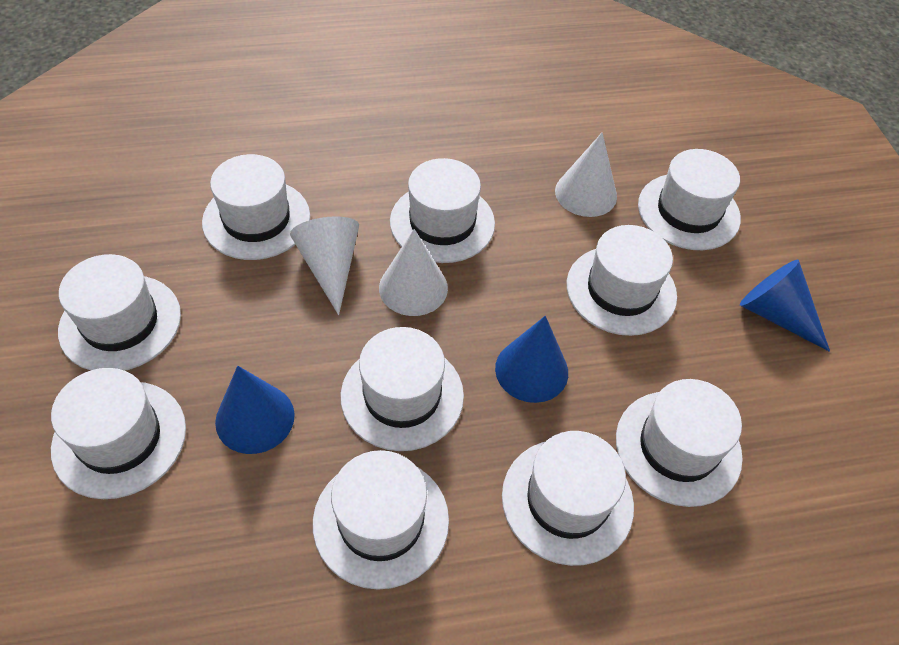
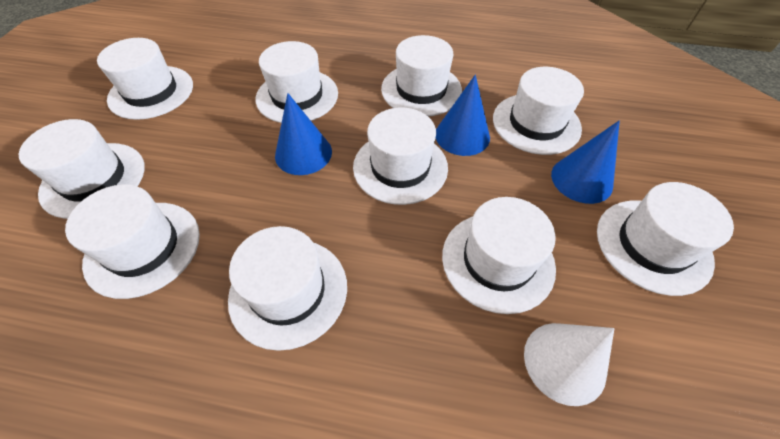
white cone: 3 -> 1

